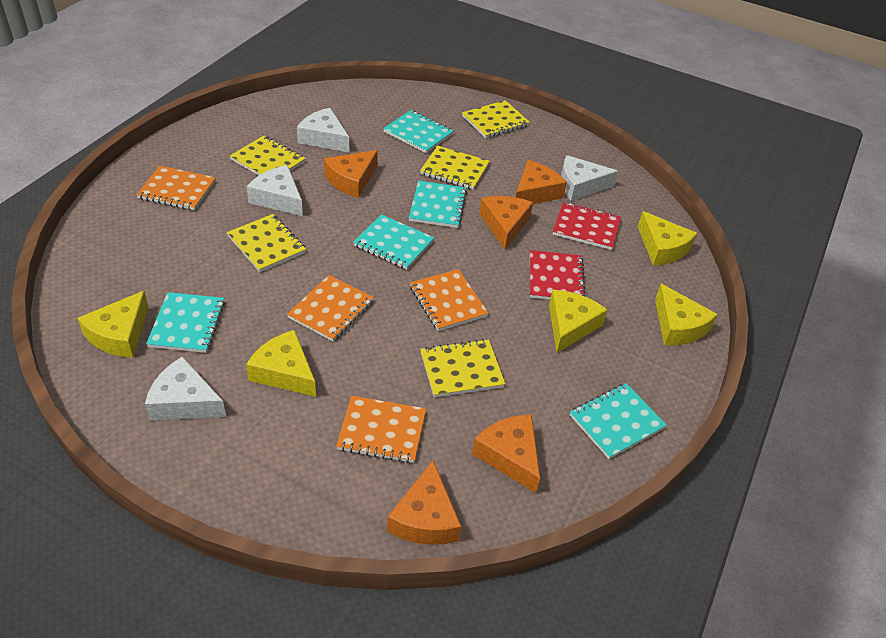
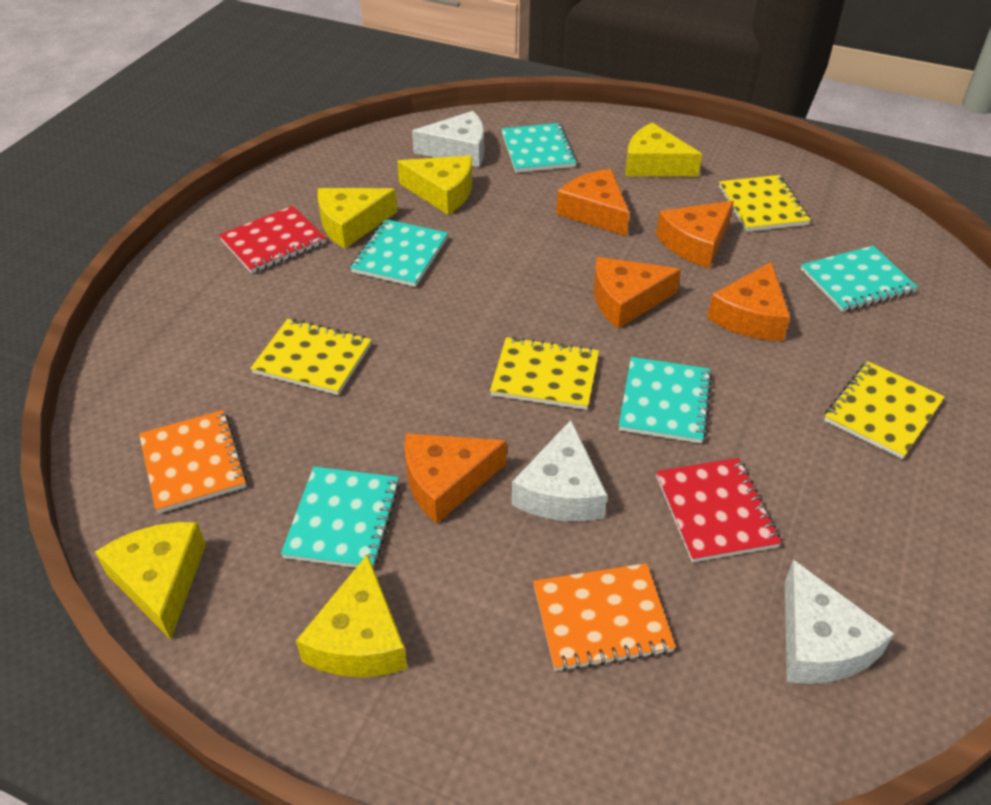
orange notebook: 4 -> 2
white cheese: 4 -> 3
yellow notebook: 5 -> 4

